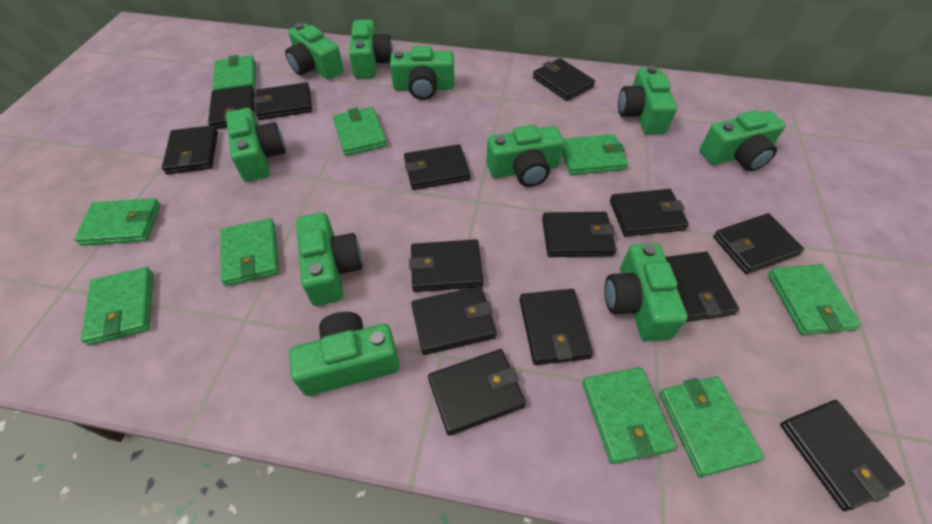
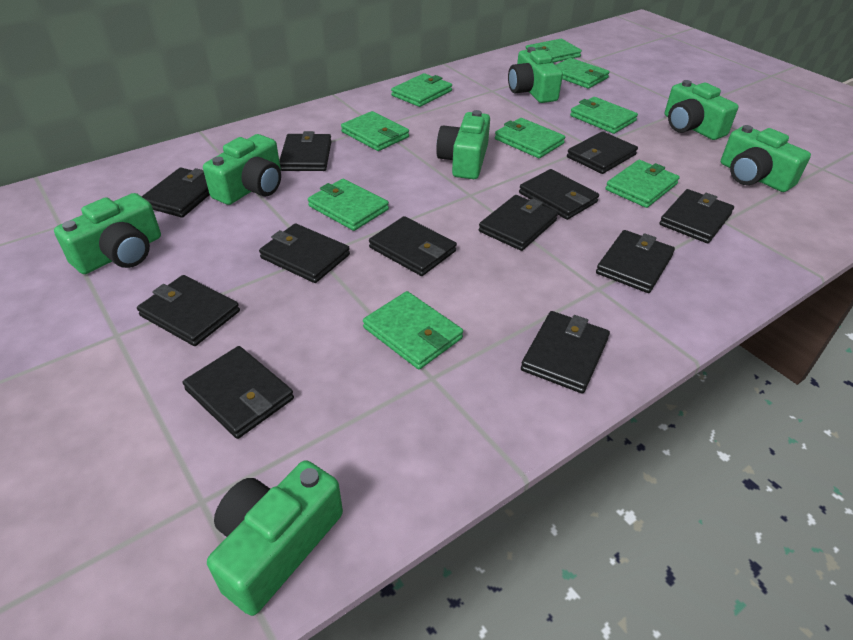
black wallet: 14 -> 12
green camera: 10 -> 7

